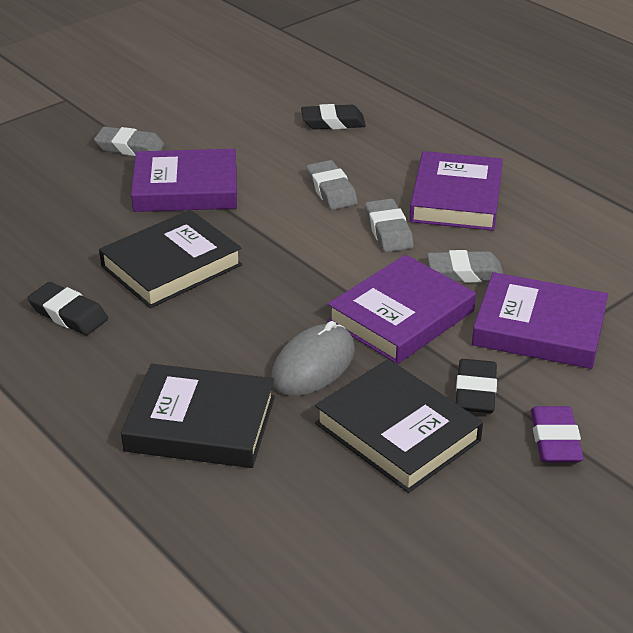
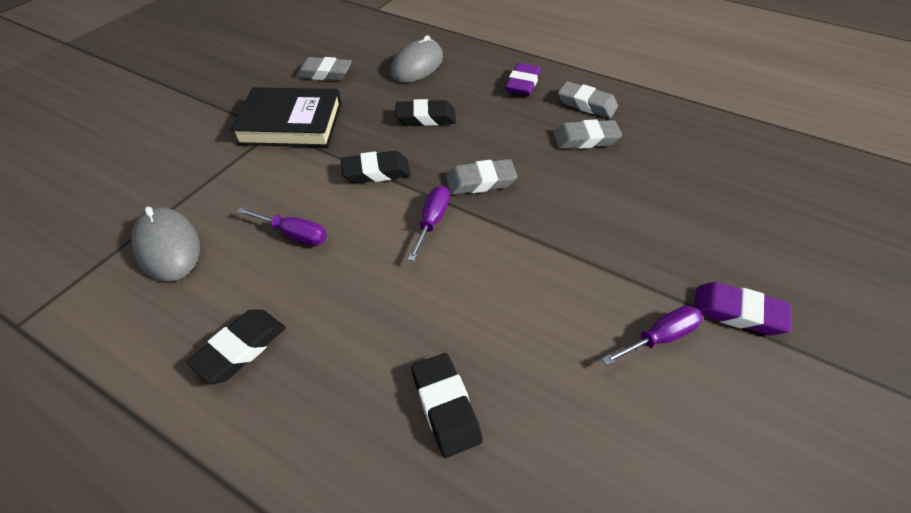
black book: 3 -> 1
black eraser: 3 -> 4
grey mouse: 1 -> 2
purple book: 4 -> 0
purple eraser: 1 -> 2
purple screwdriver: 0 -> 3

